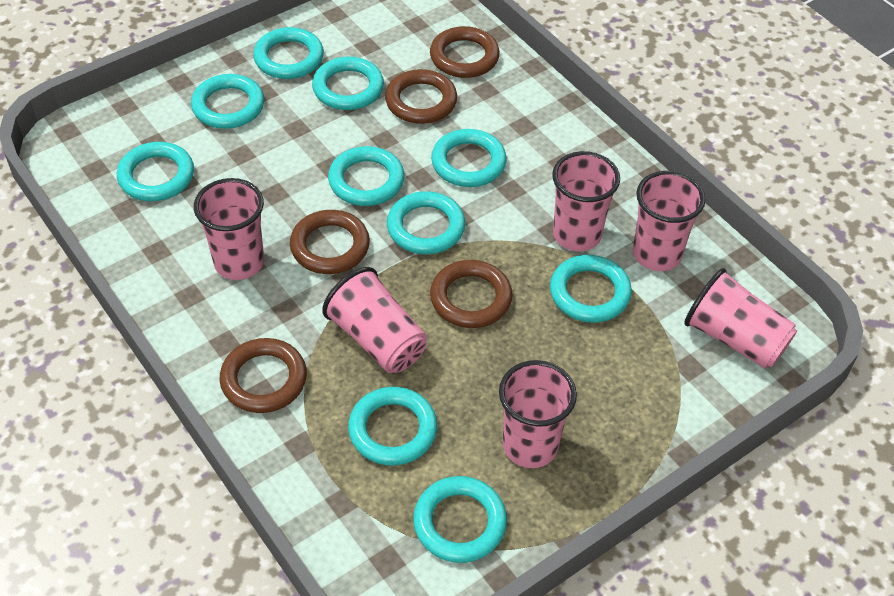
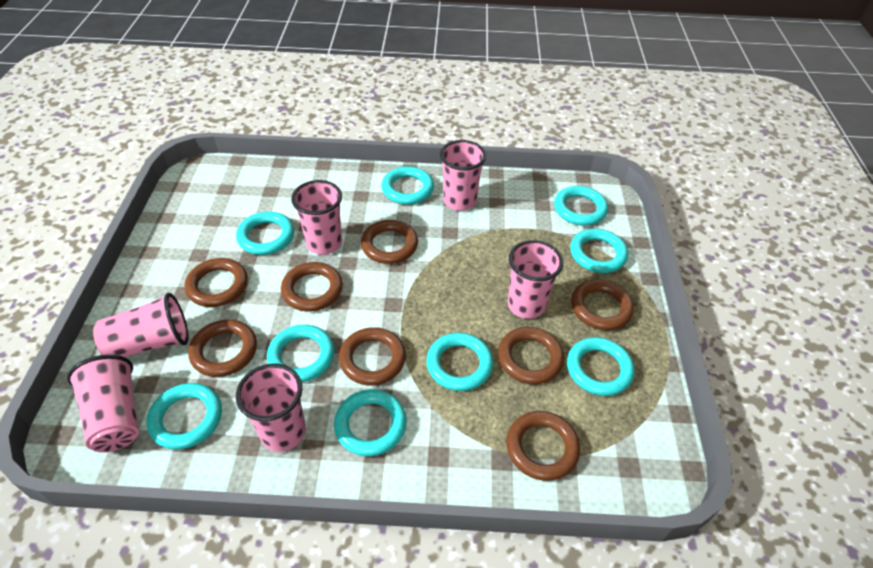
brown ring: 5 -> 8
turquoise ring: 10 -> 9

